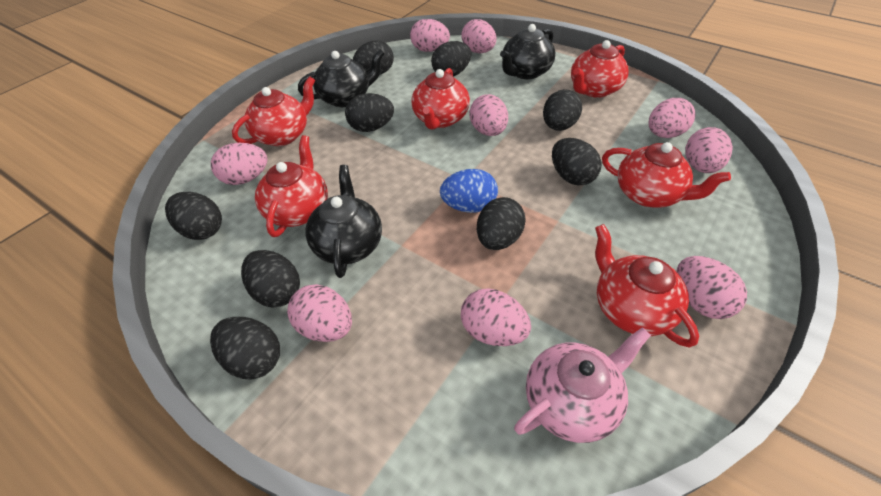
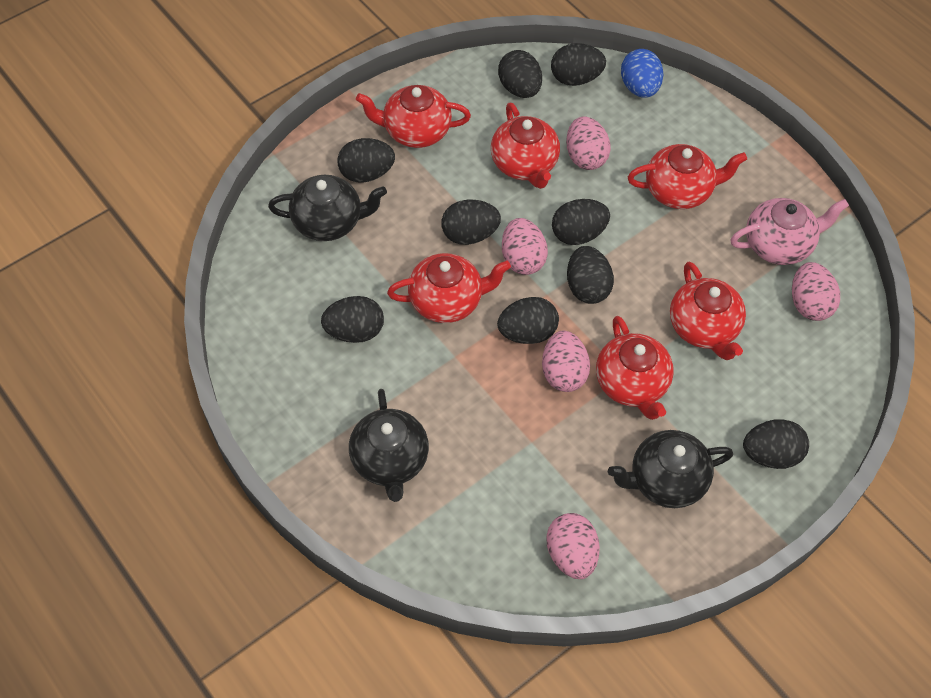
pink egg: 9 -> 5

